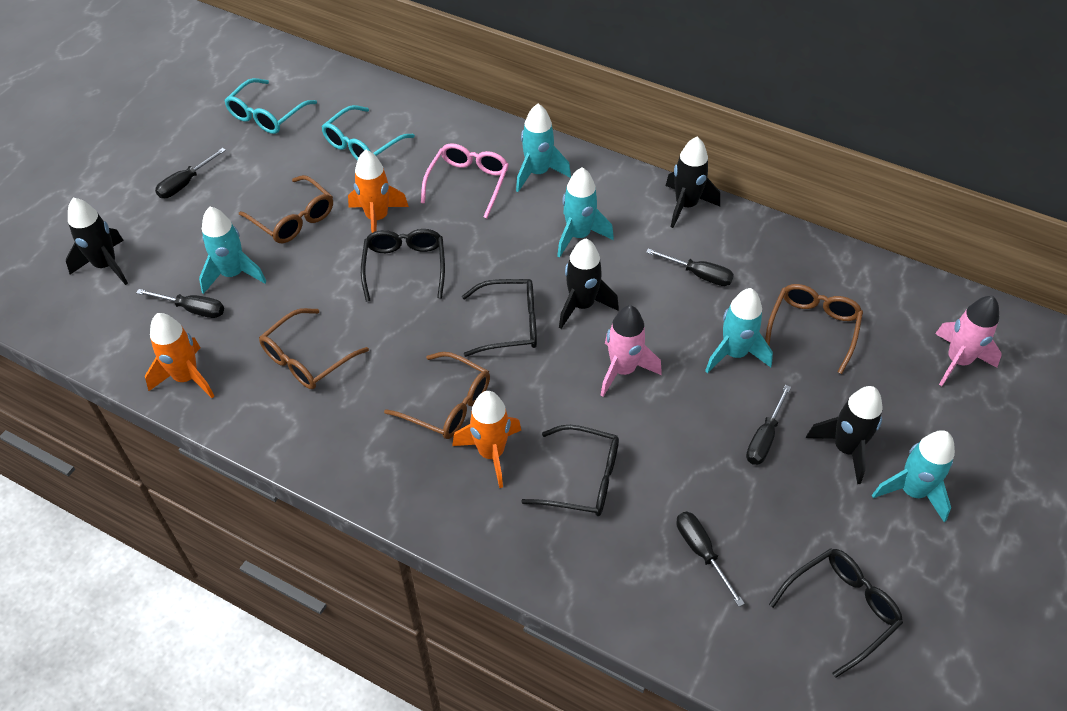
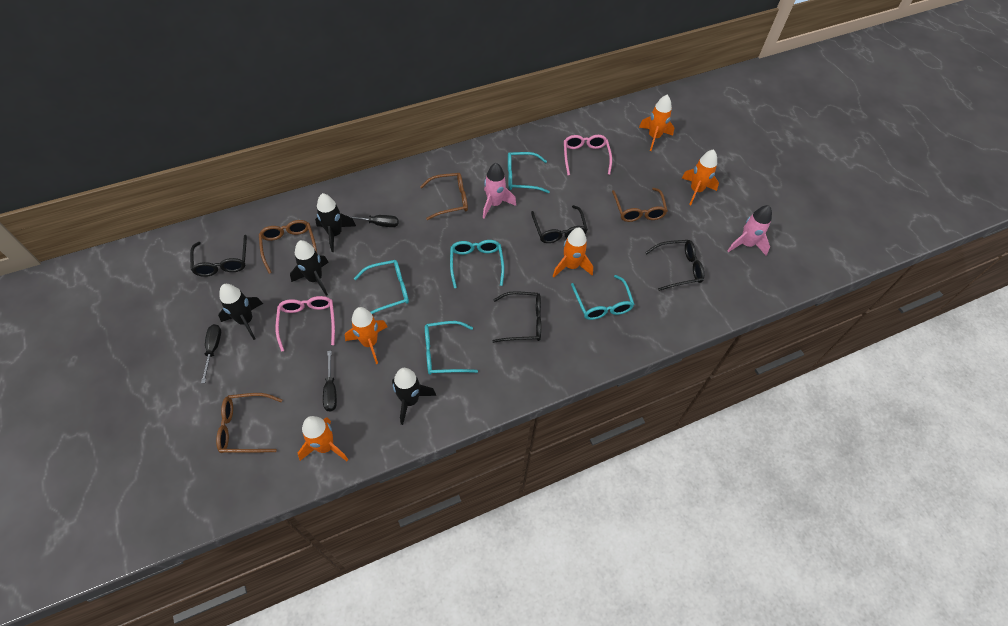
black screwdriver: 5 -> 3
orange rocket: 3 -> 5
pink glasses: 1 -> 2
turquoise glasses: 2 -> 5
turquoise rocket: 5 -> 0

